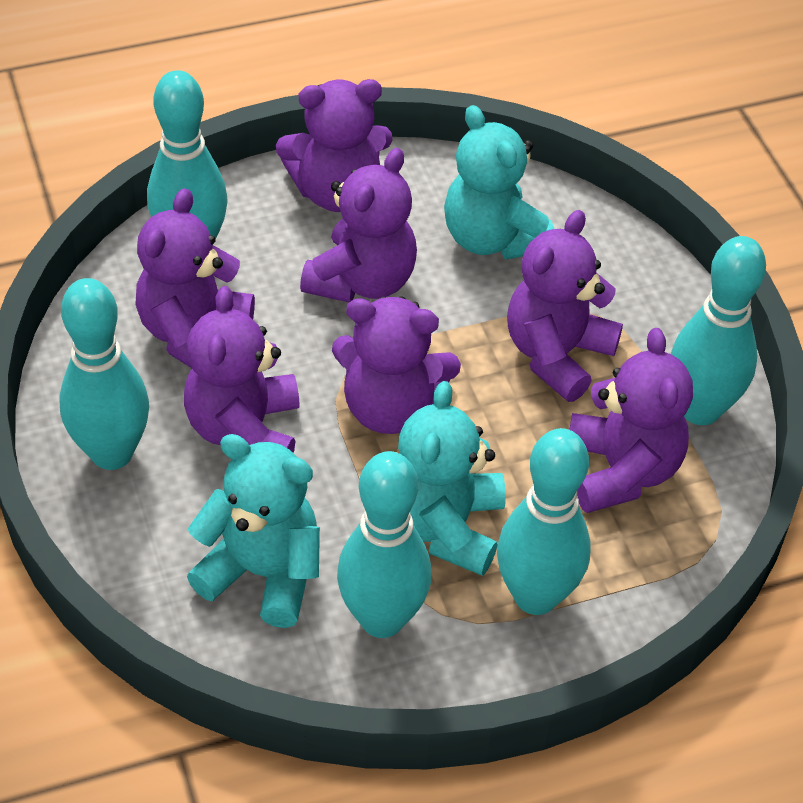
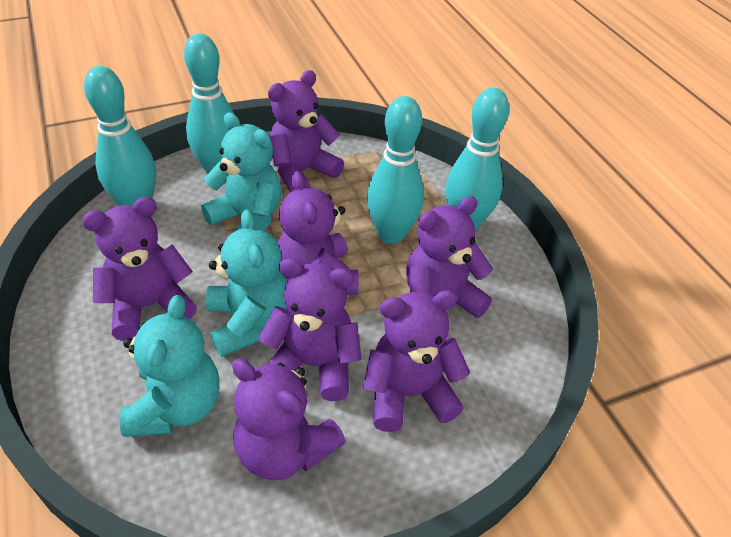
turquoise bowling pin: 5 -> 4

